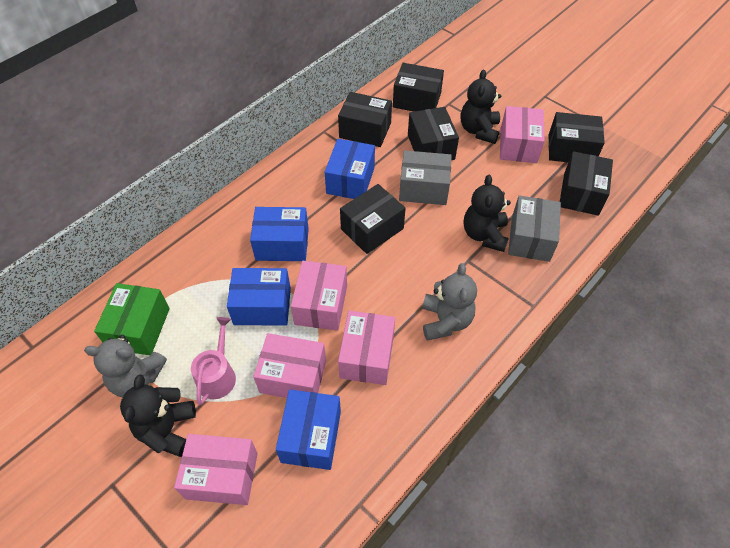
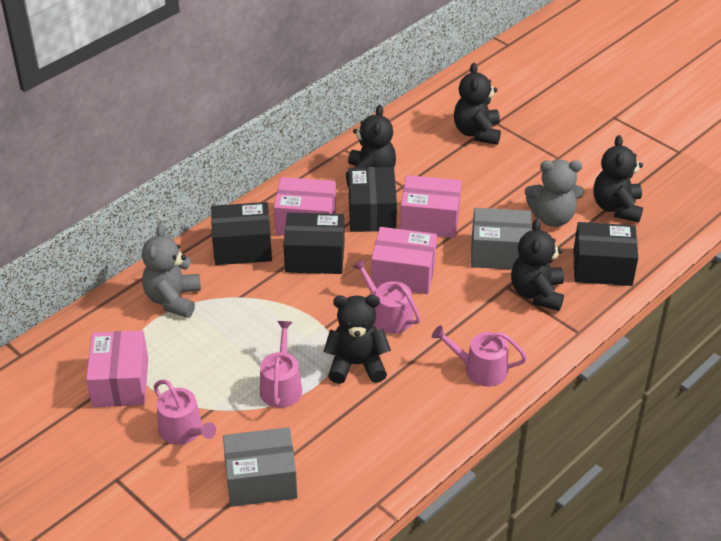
black box: 6 -> 4
black teddy bear: 3 -> 5
blue box: 4 -> 0
green box: 1 -> 0
pink box: 5 -> 4
pink watering can: 1 -> 4

